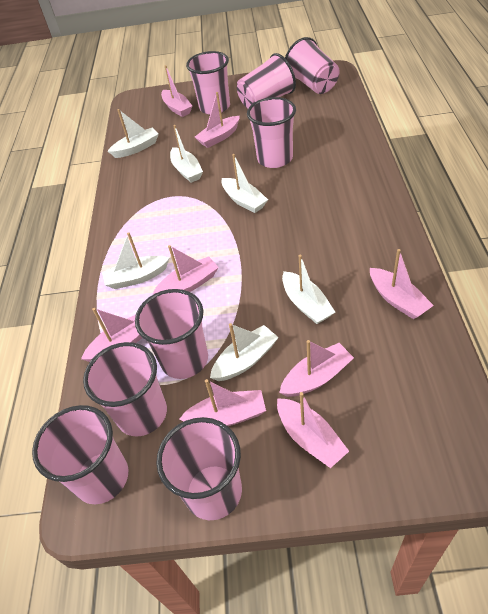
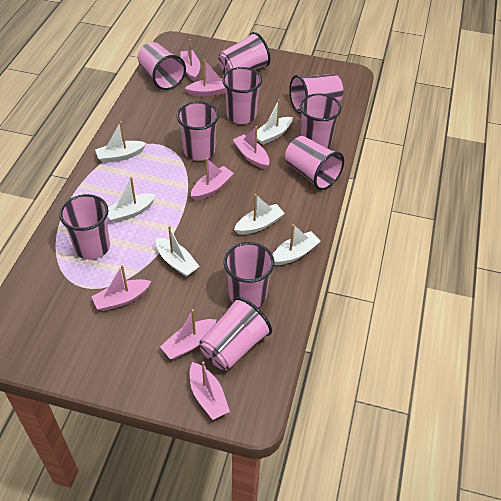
pink boat: 8 -> 7
pink cup: 8 -> 10

